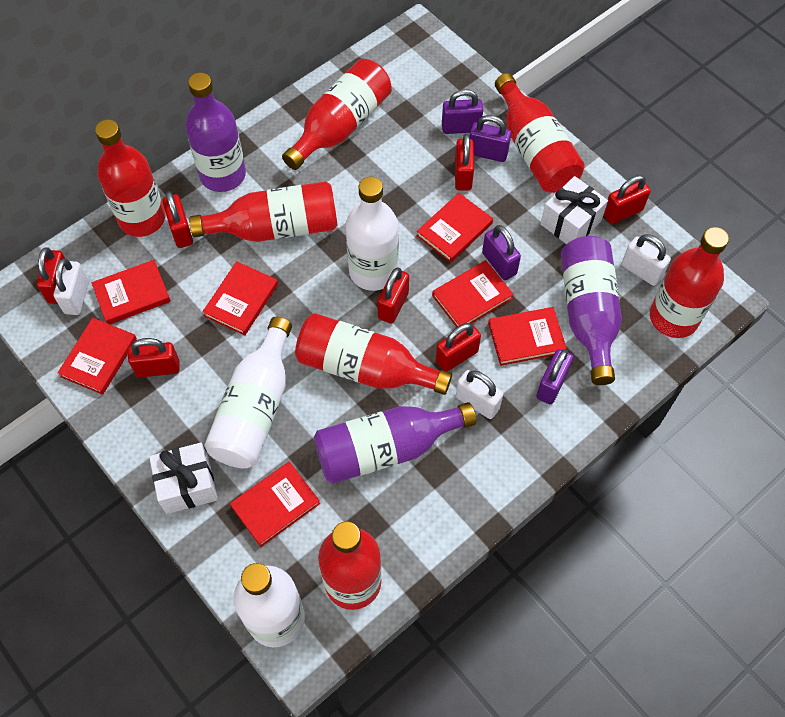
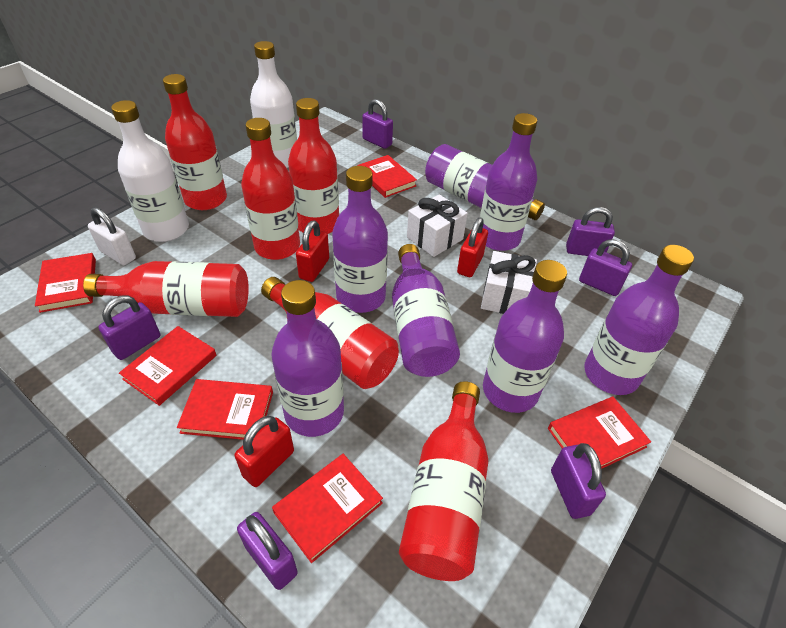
purple bottle: 3 -> 7
purple padlock: 4 -> 6
red book: 7 -> 6
red bottle: 7 -> 6
red padlock: 7 -> 3
white bottle: 3 -> 2
white padlock: 3 -> 1

